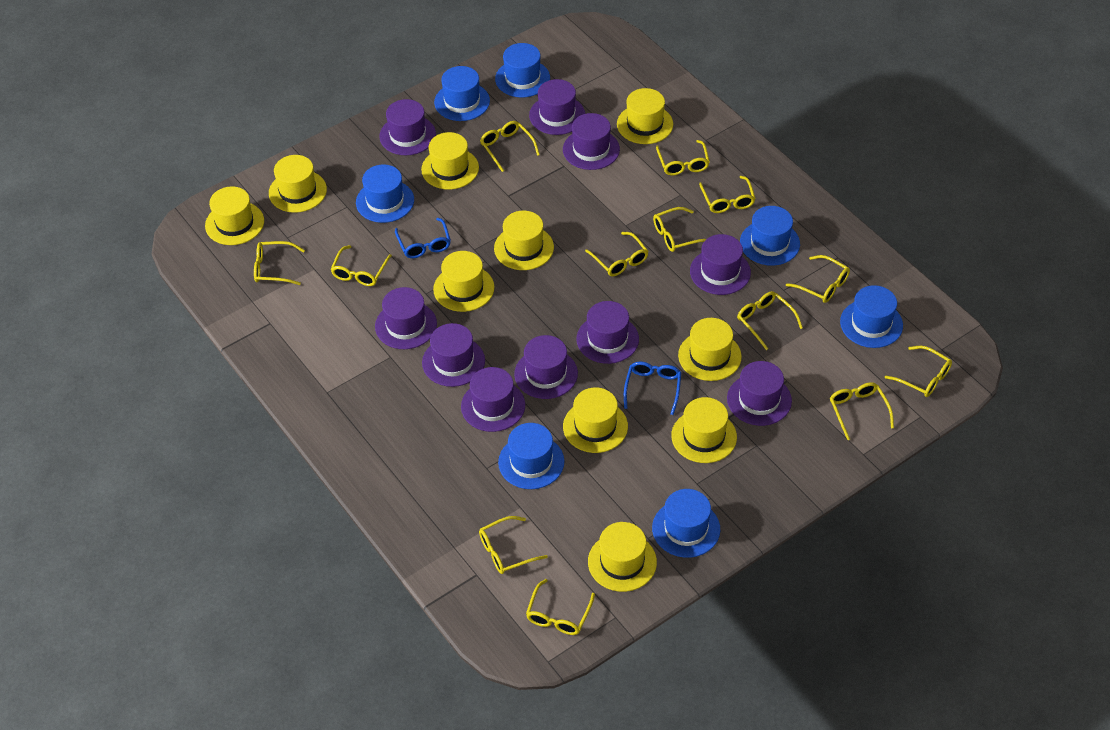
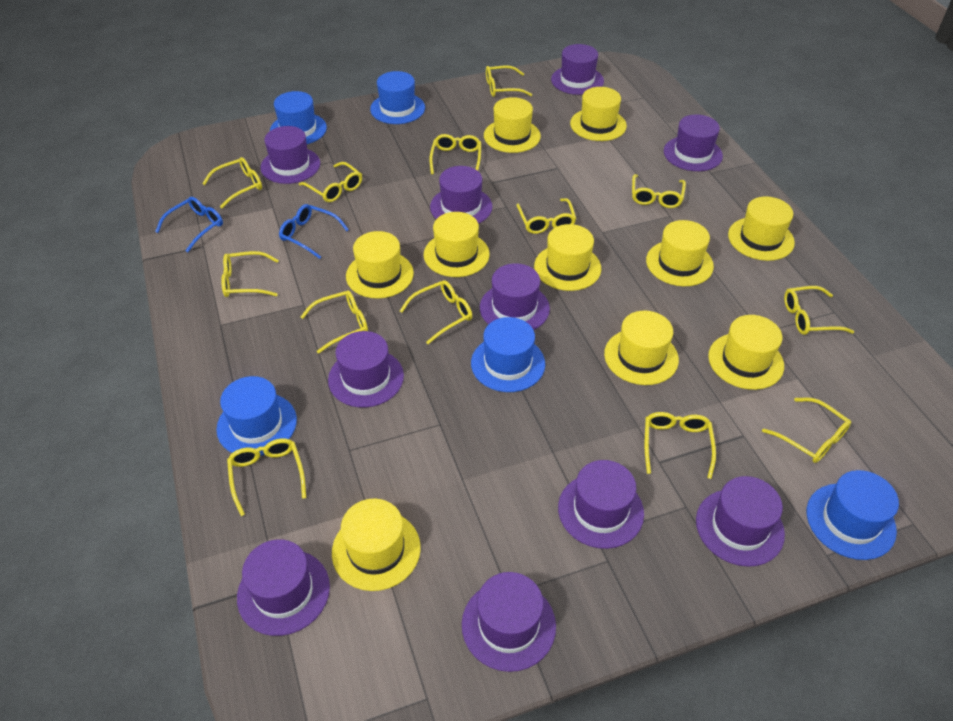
blue hat: 7 -> 5

